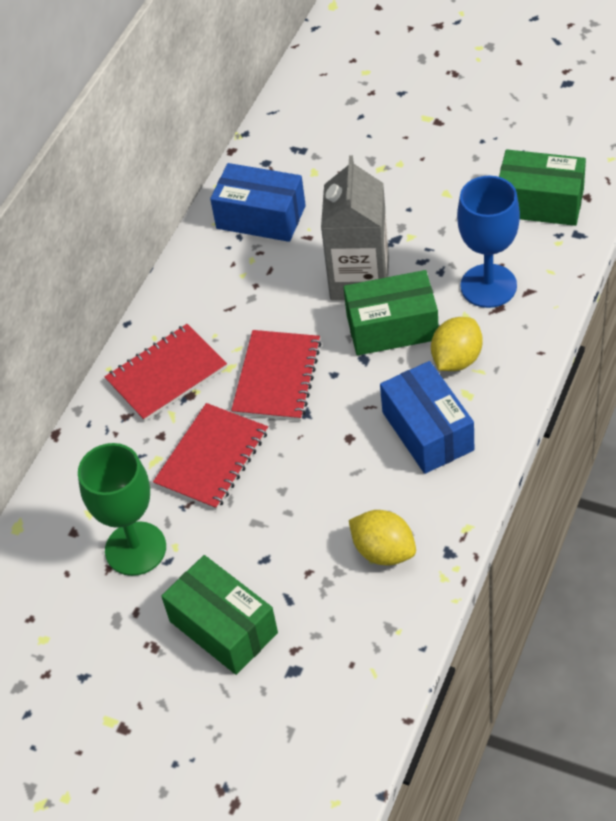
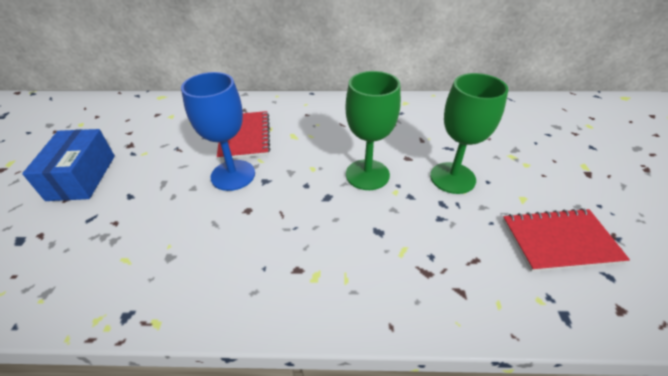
blue box: 2 -> 1
green box: 3 -> 0
green goblet: 1 -> 2
grey carton: 1 -> 0
red notebook: 3 -> 2
yellow lemon: 2 -> 0

